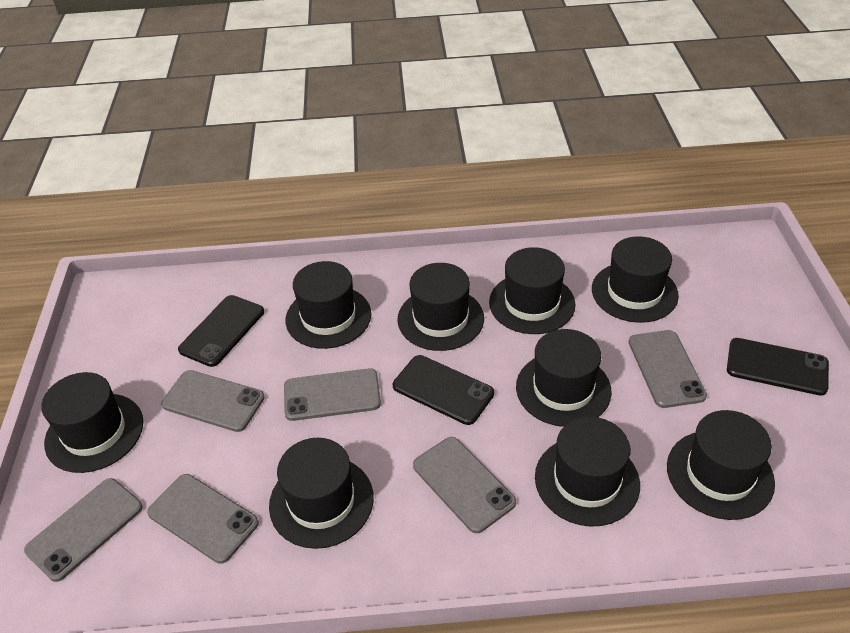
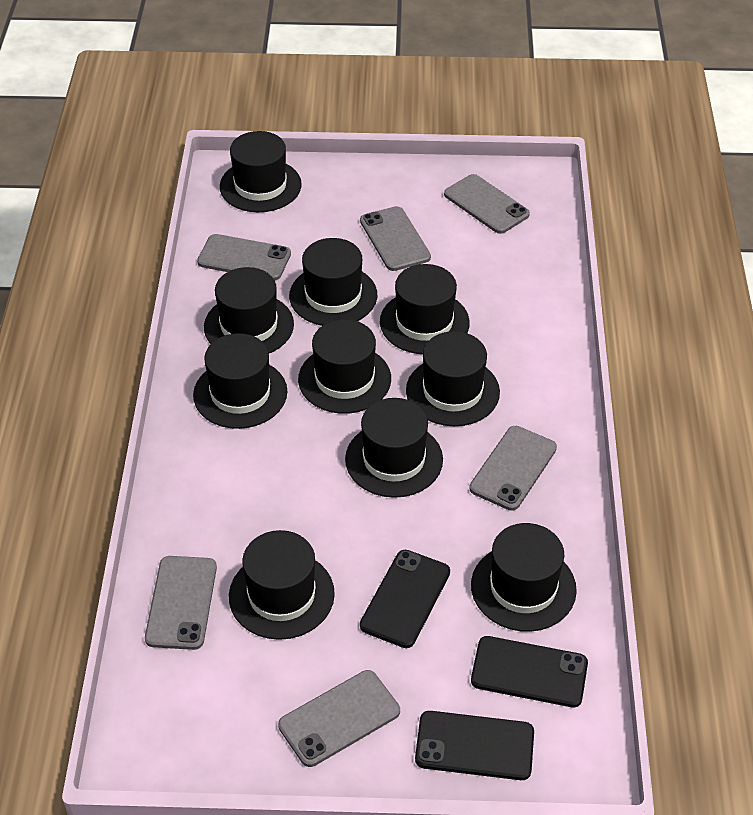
black hat: 9 -> 10

